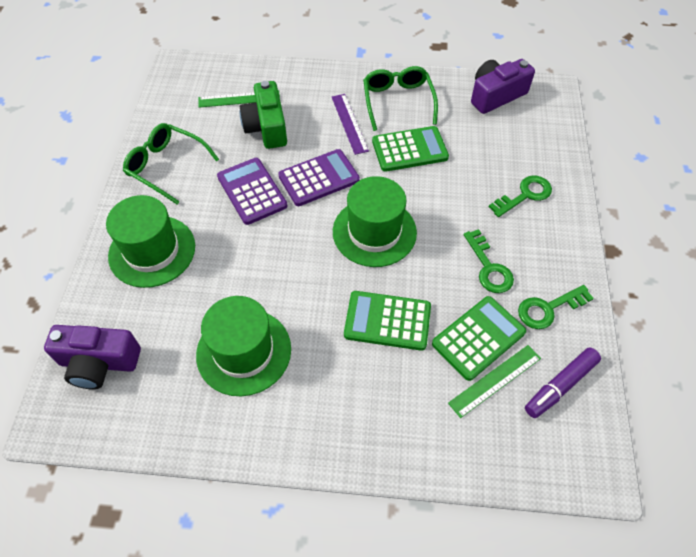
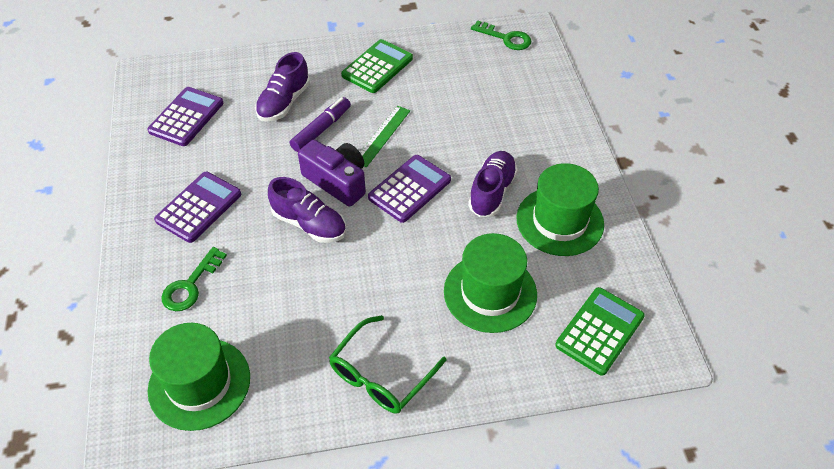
green calculator: 3 -> 2
green camera: 1 -> 0
green glasses: 2 -> 1
green key: 3 -> 2
green ruler: 2 -> 1
purple calculator: 2 -> 3
purple camera: 2 -> 1
purple ruler: 1 -> 0
purple shoe: 0 -> 3

